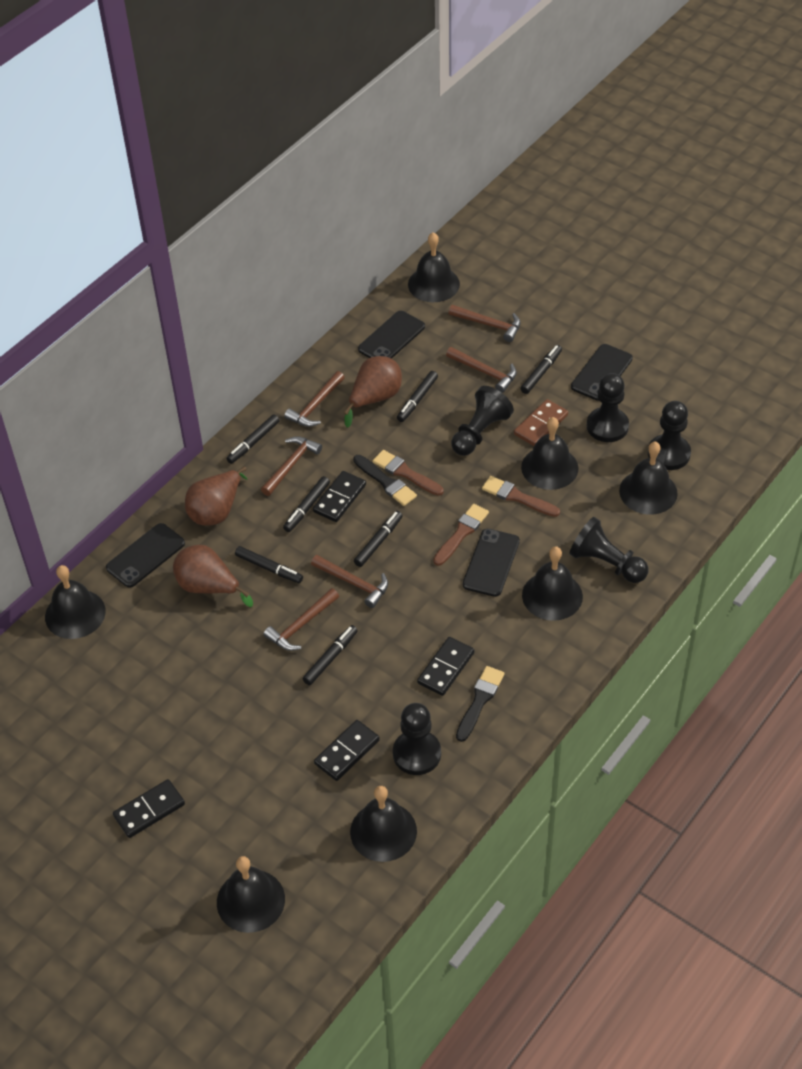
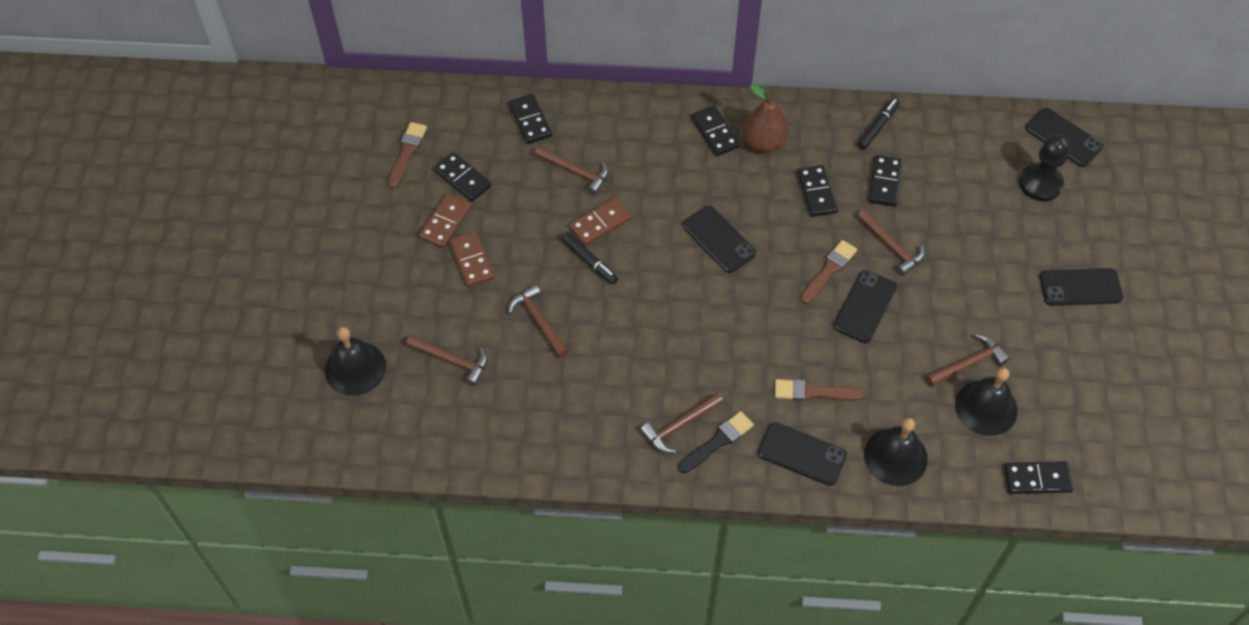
black bell: 7 -> 3
black brush: 2 -> 1
black domino: 4 -> 6
black marker: 7 -> 2
black pawn: 5 -> 1
black phone: 4 -> 5
brown domino: 1 -> 3
brown pear: 3 -> 1

